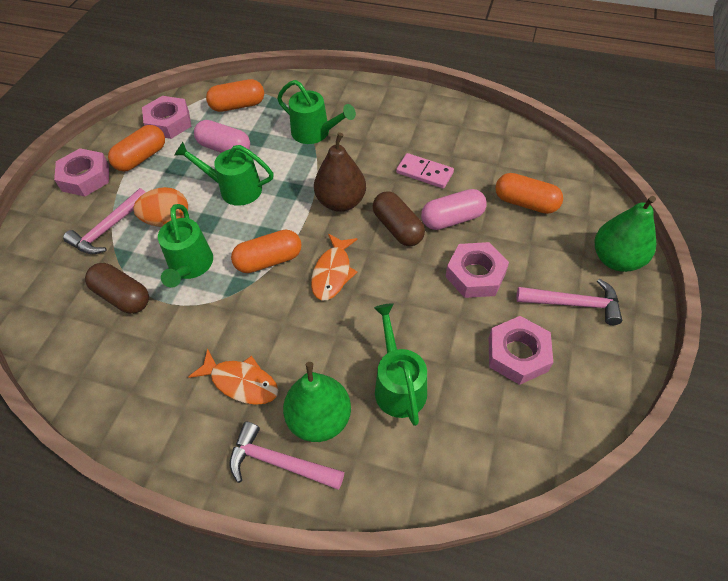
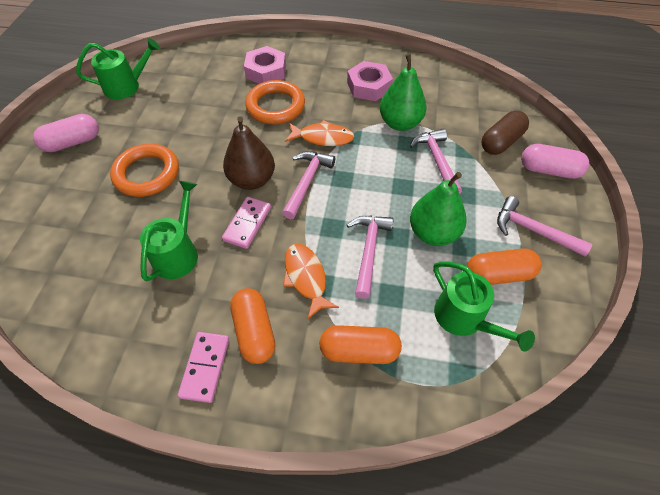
brown capsule: 2 -> 1
green watering can: 4 -> 3
orange capsule: 4 -> 3
orange egg: 1 -> 0
orange ring: 0 -> 2
pink domino: 1 -> 2
pink hammer: 3 -> 4
pink nut: 4 -> 2

